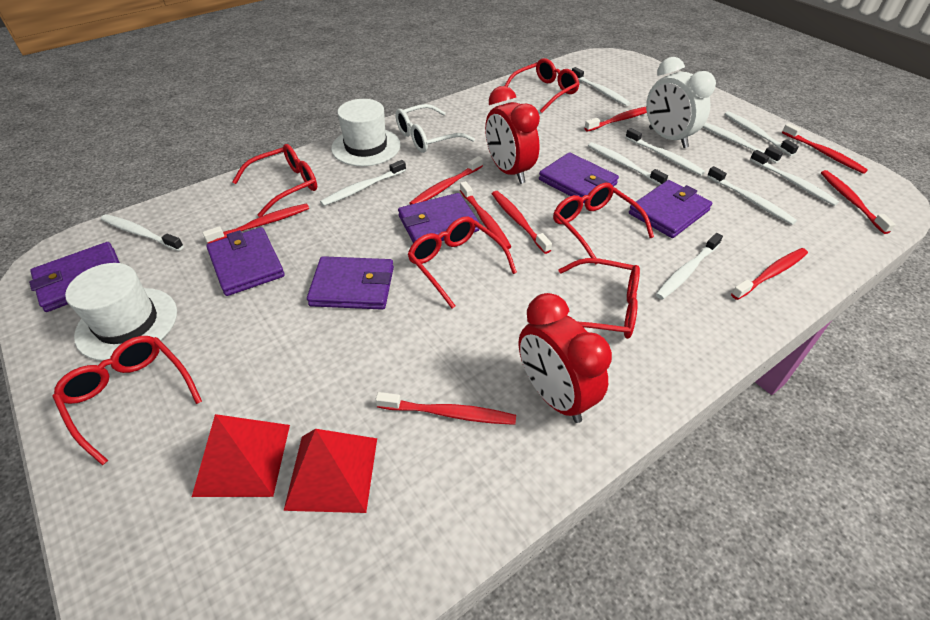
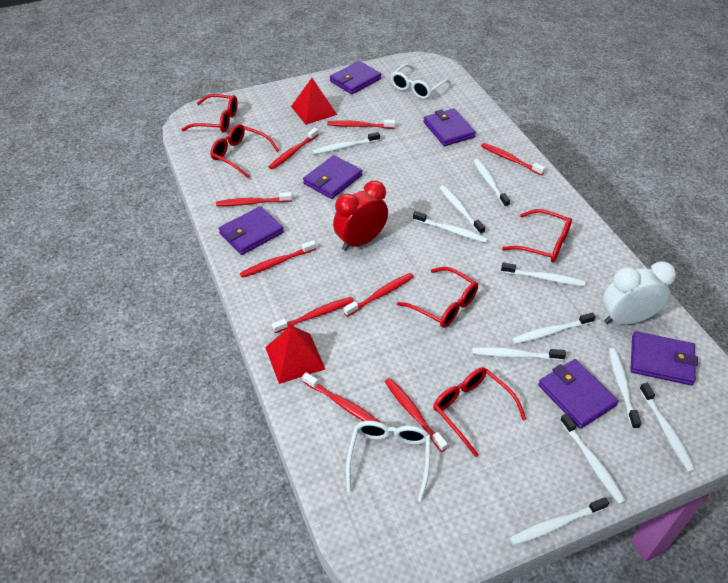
red clock: 2 -> 1
red glasses: 6 -> 5
white glasses: 1 -> 2
white hat: 2 -> 0
white toothbrush: 10 -> 11

